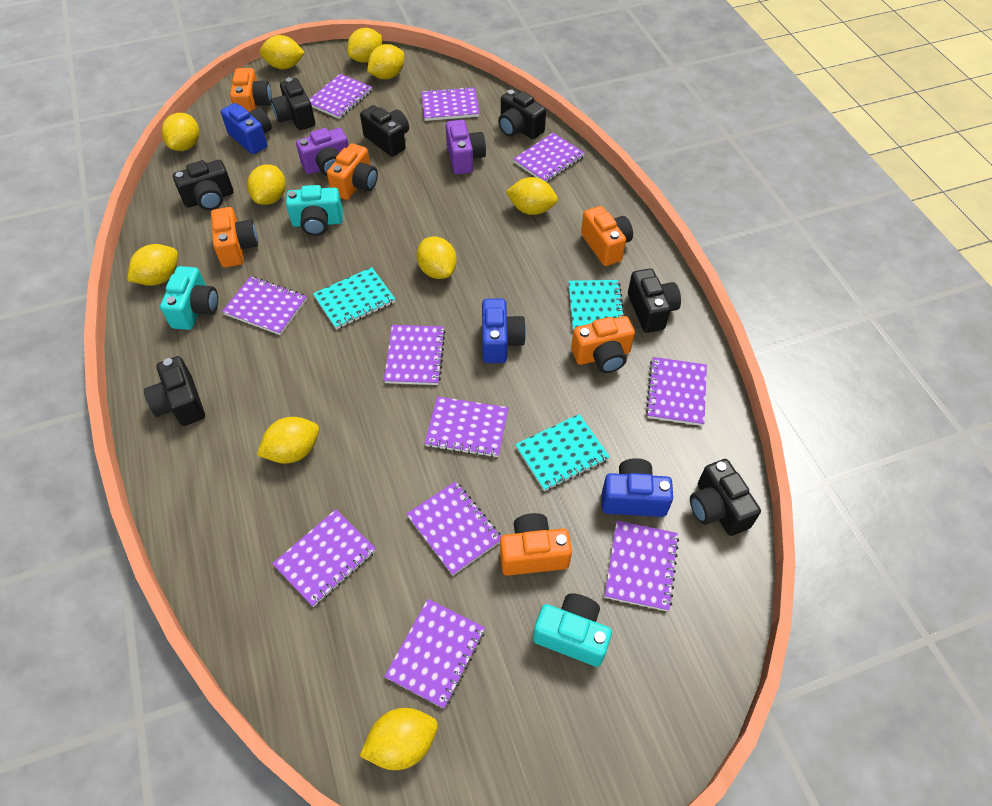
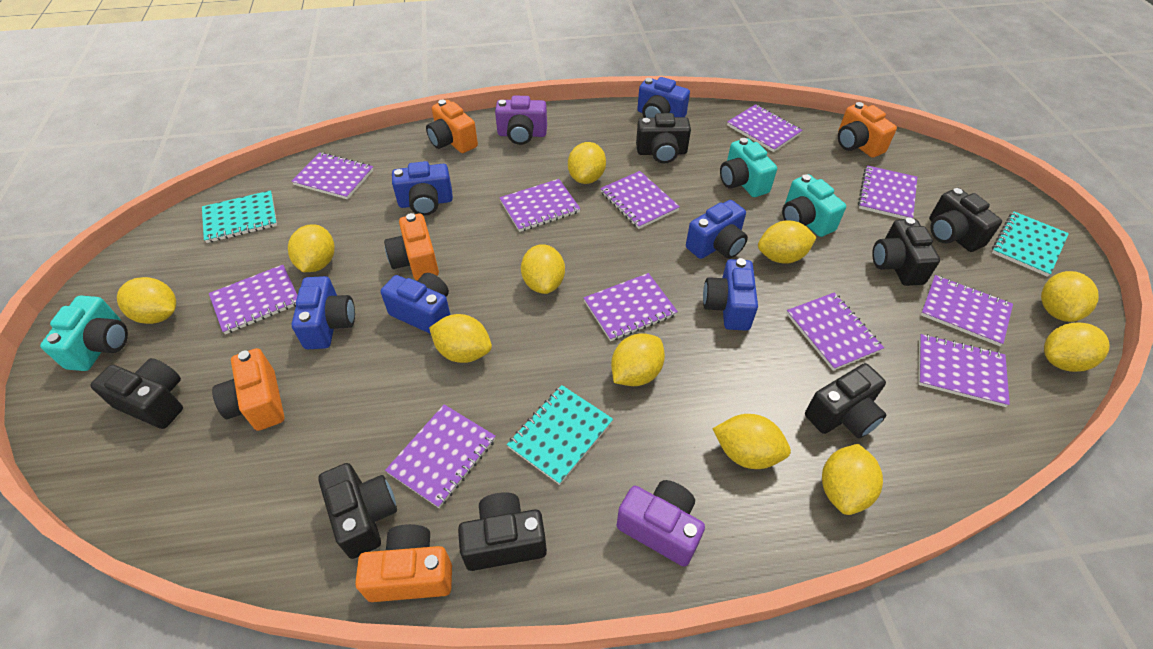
blue camera: 3 -> 6
orange camera: 6 -> 5
yellow lemon: 10 -> 11

